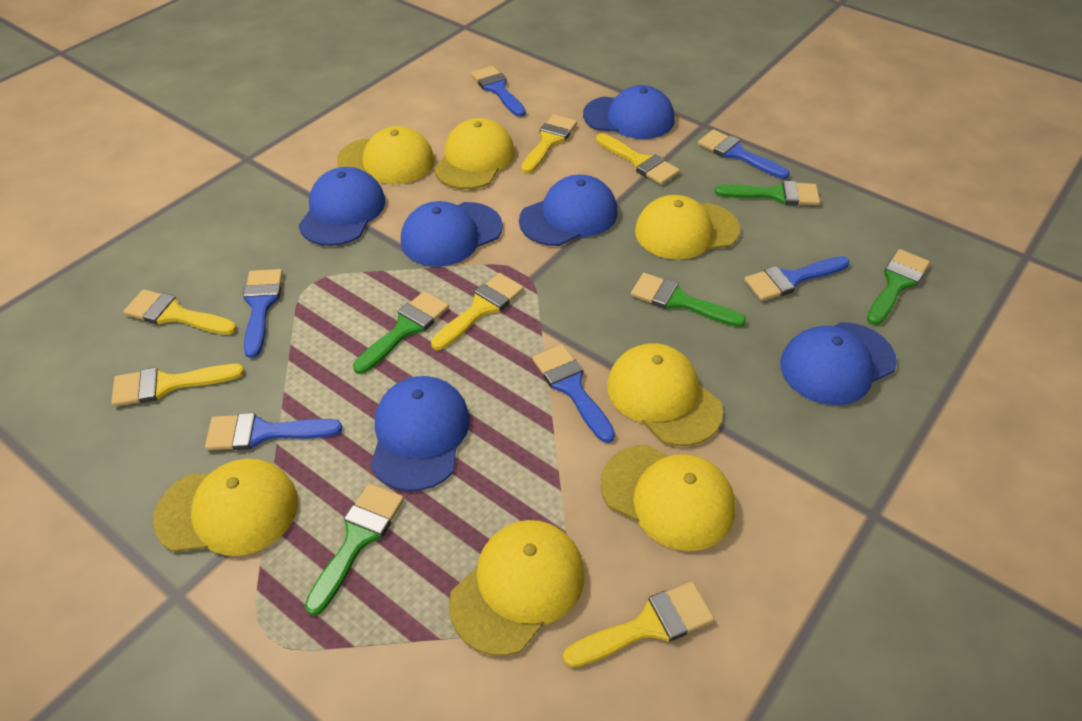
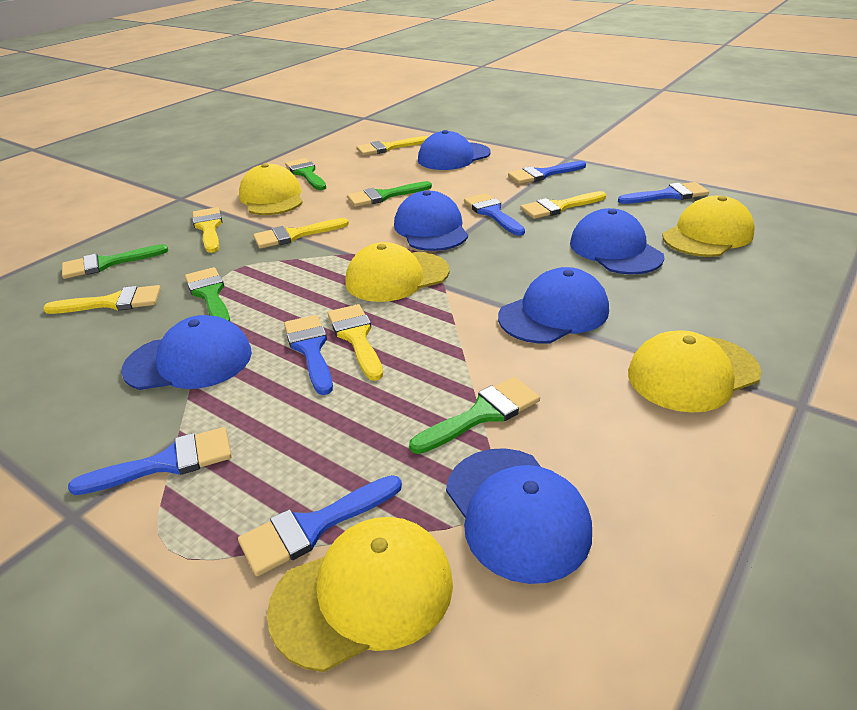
yellow cap: 7 -> 5

